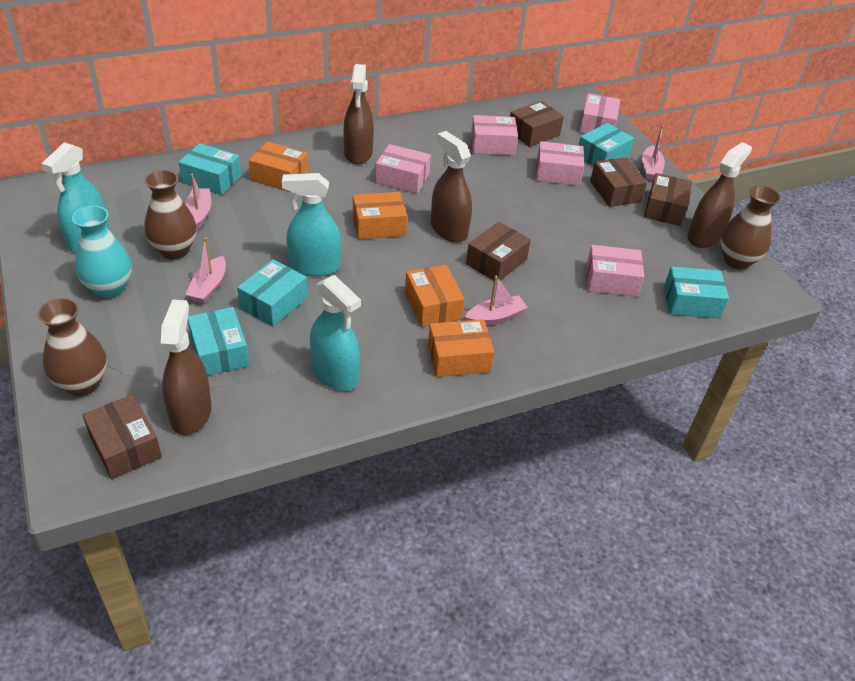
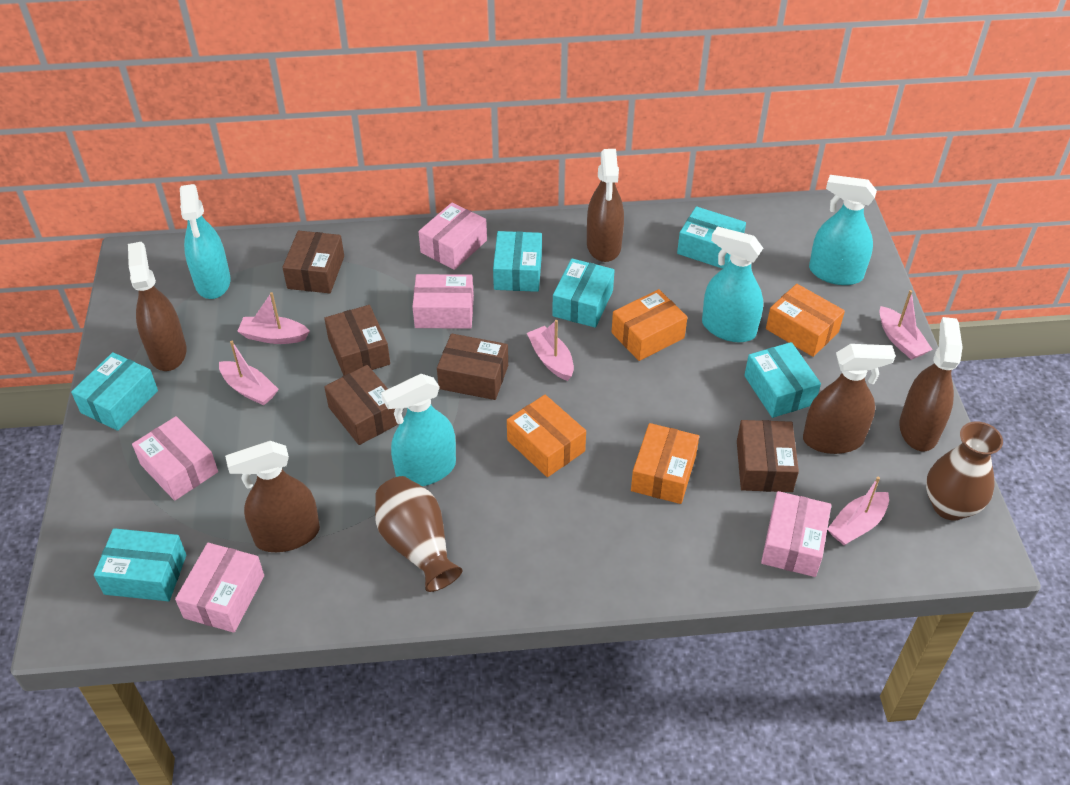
brown spray bottle: 4 -> 5
brown vase: 3 -> 2
pink boat: 4 -> 5
turquoise box: 5 -> 6
turquoise spray bottle: 3 -> 4
turquoise vase: 1 -> 0

